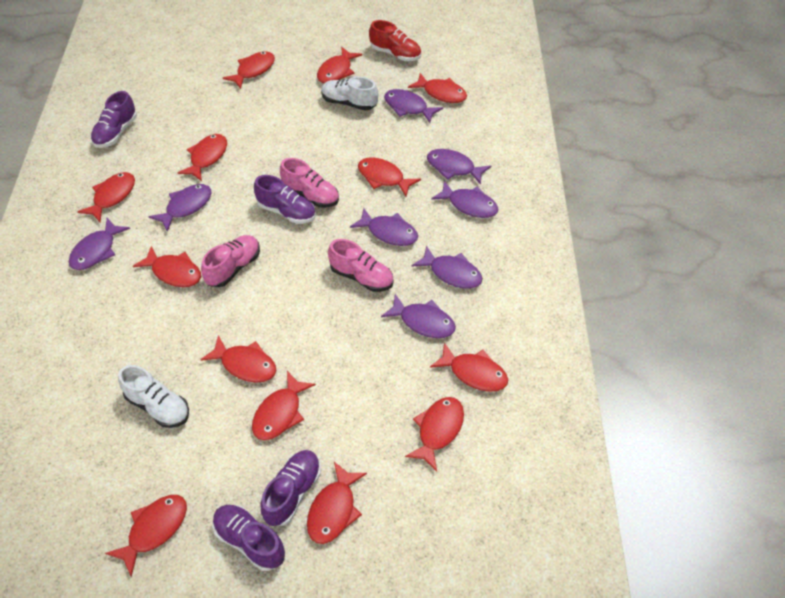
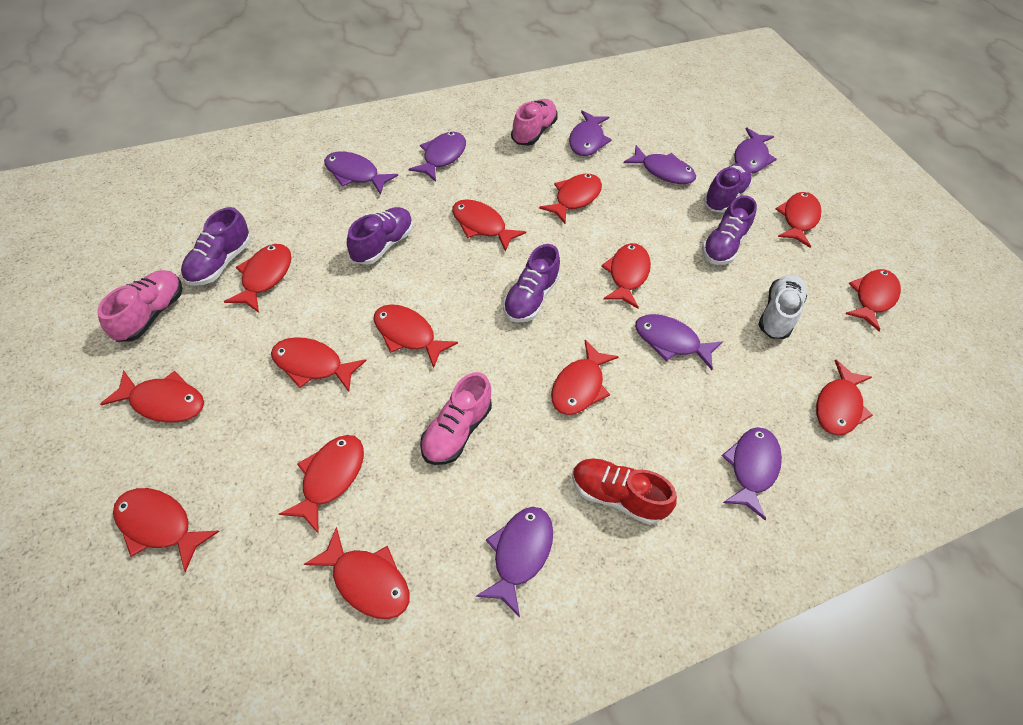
purple shoe: 4 -> 5
red fish: 13 -> 14
white shoe: 2 -> 1

